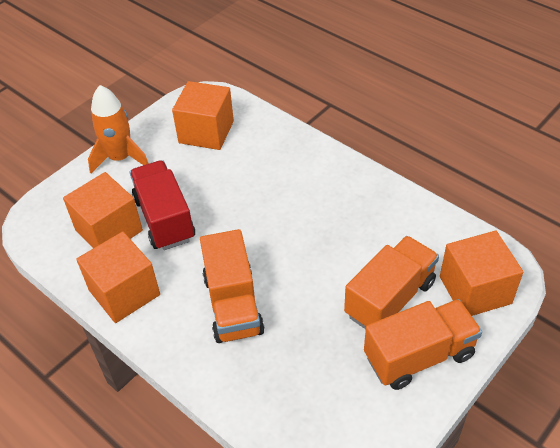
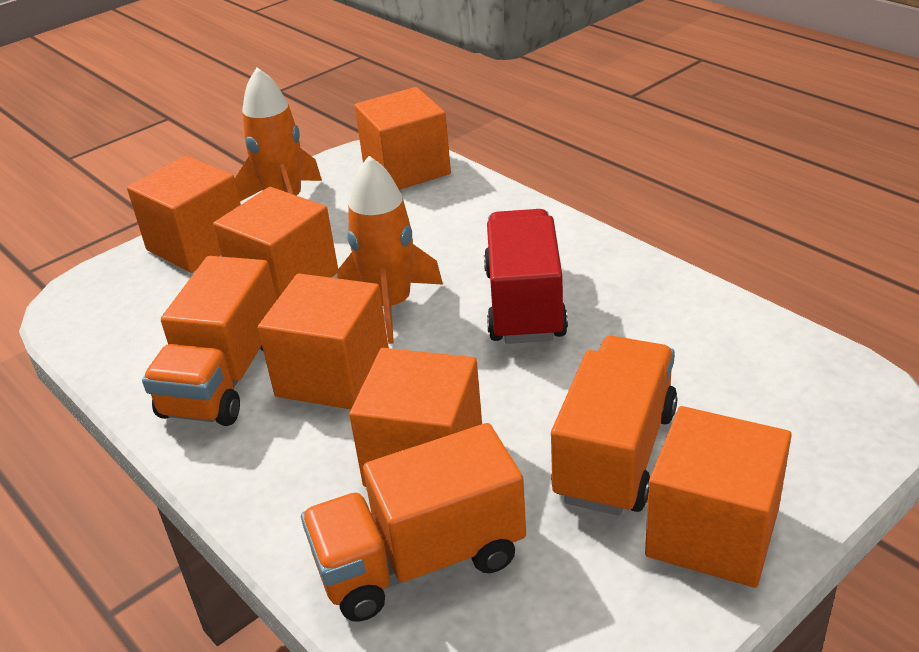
orange cube: 4 -> 6
orange rocket: 1 -> 2

